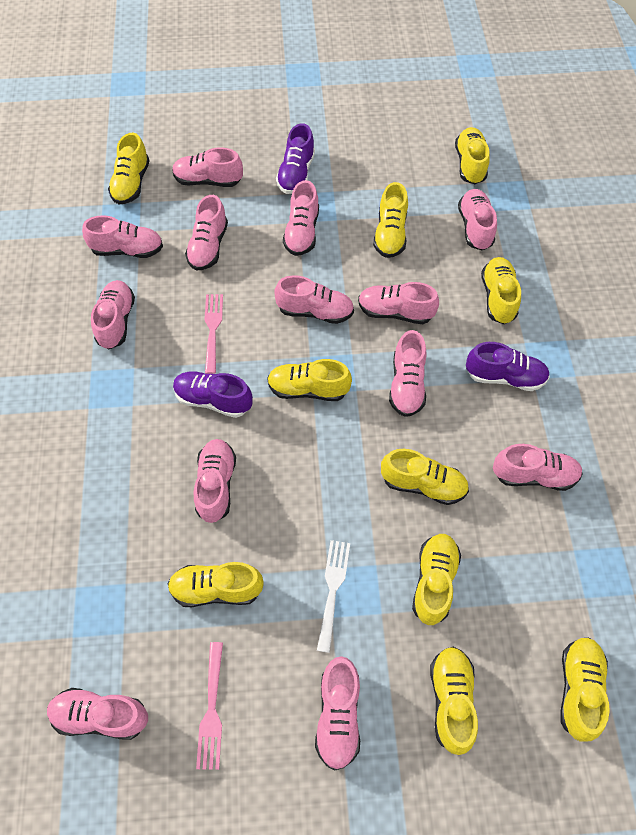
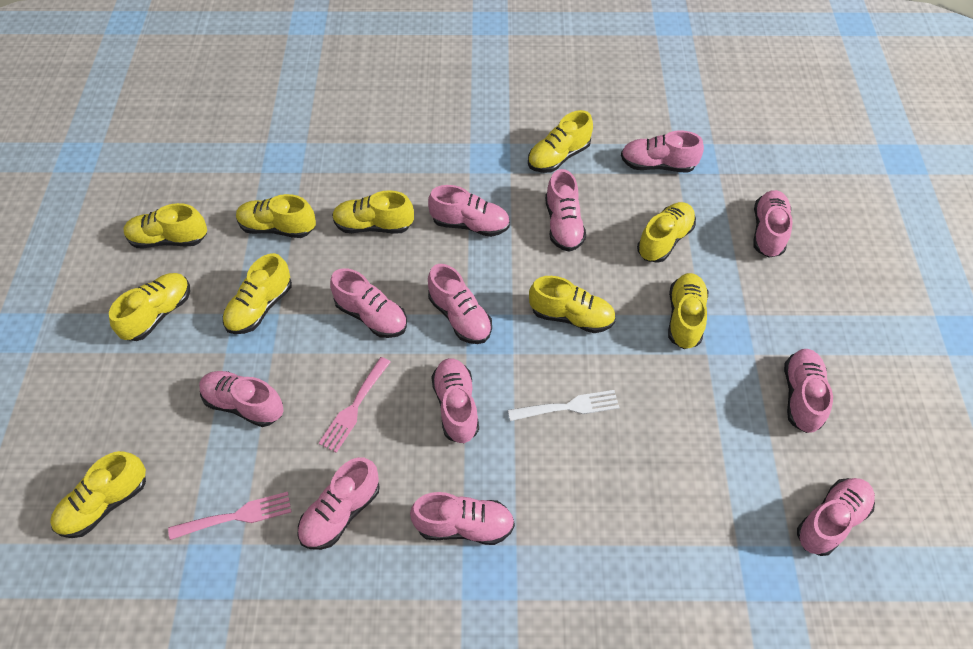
pink shoe: 13 -> 12
purple shoe: 3 -> 0

